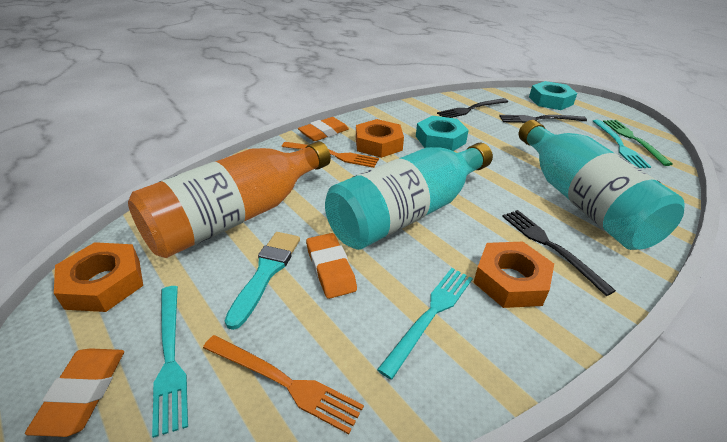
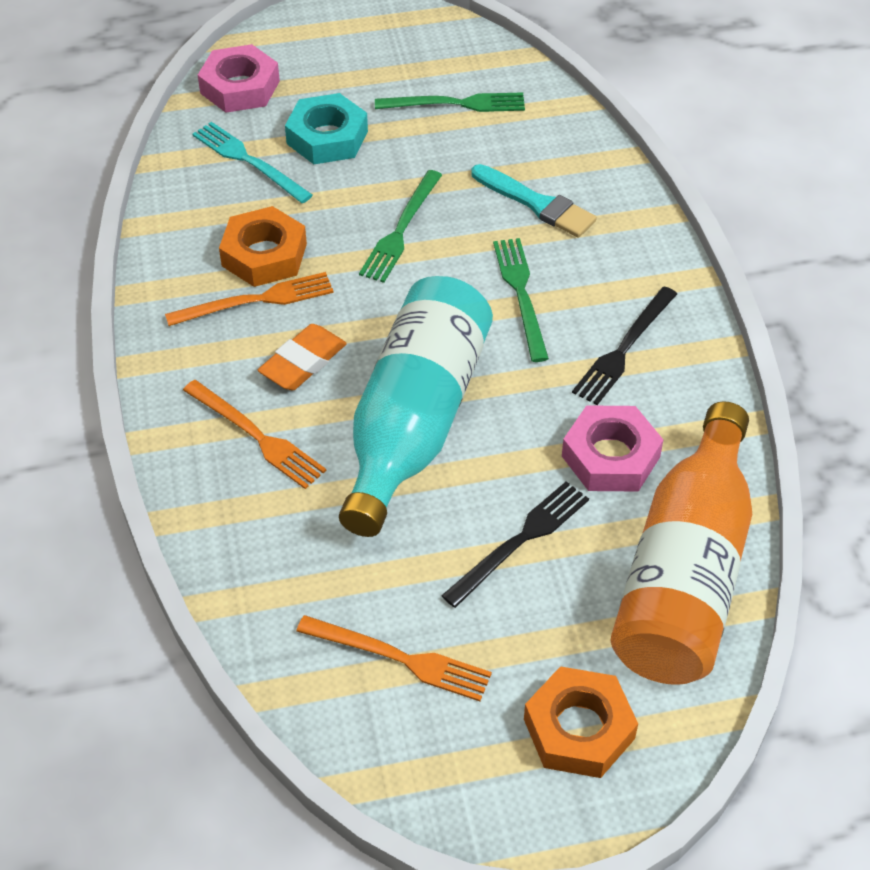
black fork: 3 -> 2
green fork: 1 -> 3
orange eraser: 3 -> 1
orange fork: 2 -> 3
orange nut: 3 -> 2
pink nut: 0 -> 2
turquoise bottle: 2 -> 1
turquoise fork: 3 -> 1
turquoise nut: 2 -> 1

